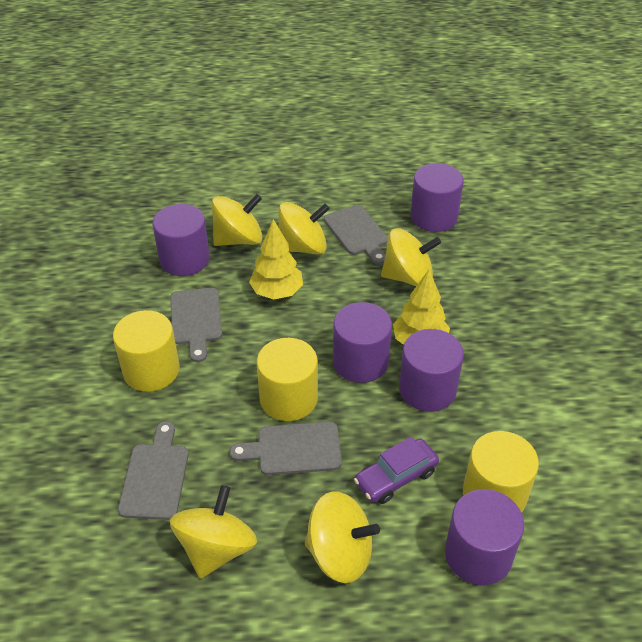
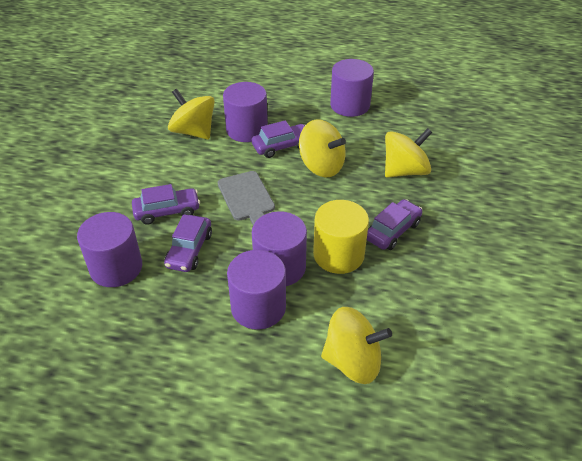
grey cutting board: 4 -> 1
purple car: 1 -> 4
yellow cylinder: 3 -> 1
yellow spinning top: 5 -> 4
yellow tree: 2 -> 0

